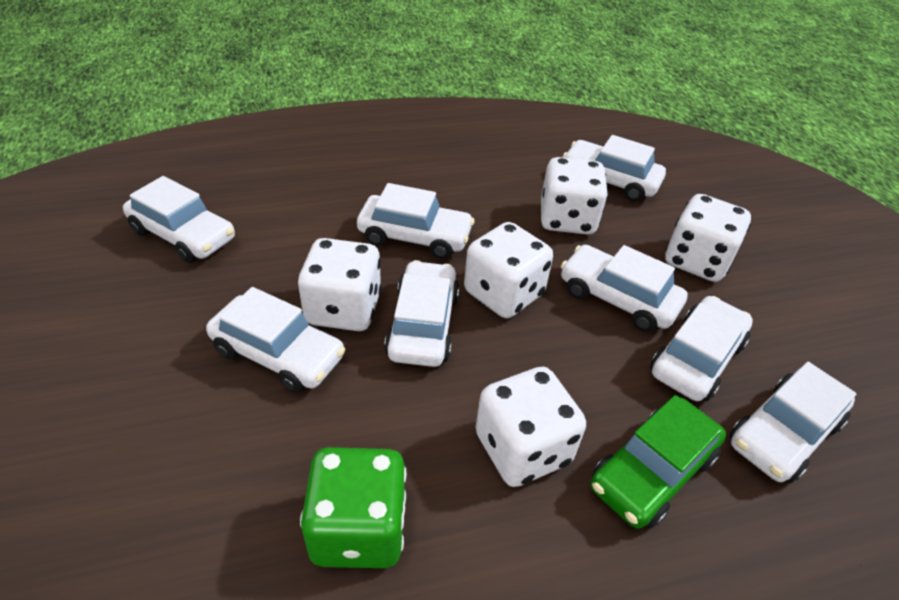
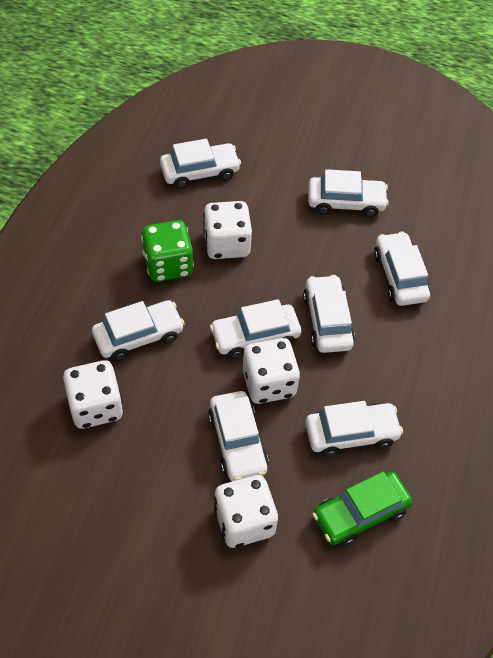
white dice: 5 -> 4

